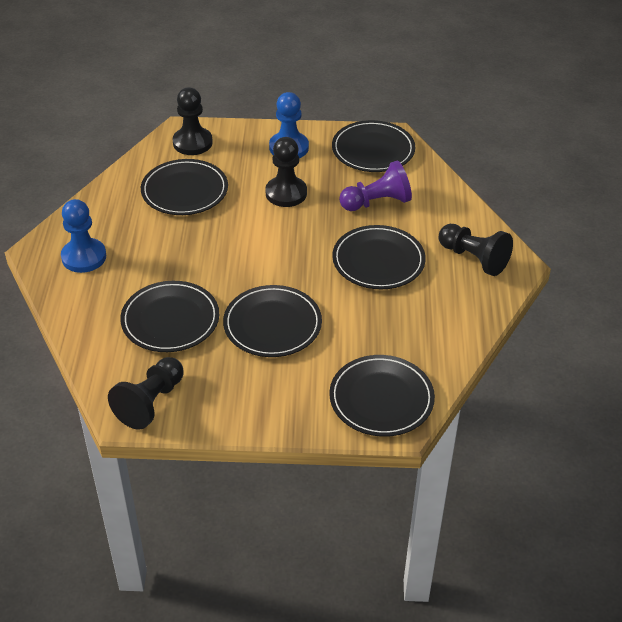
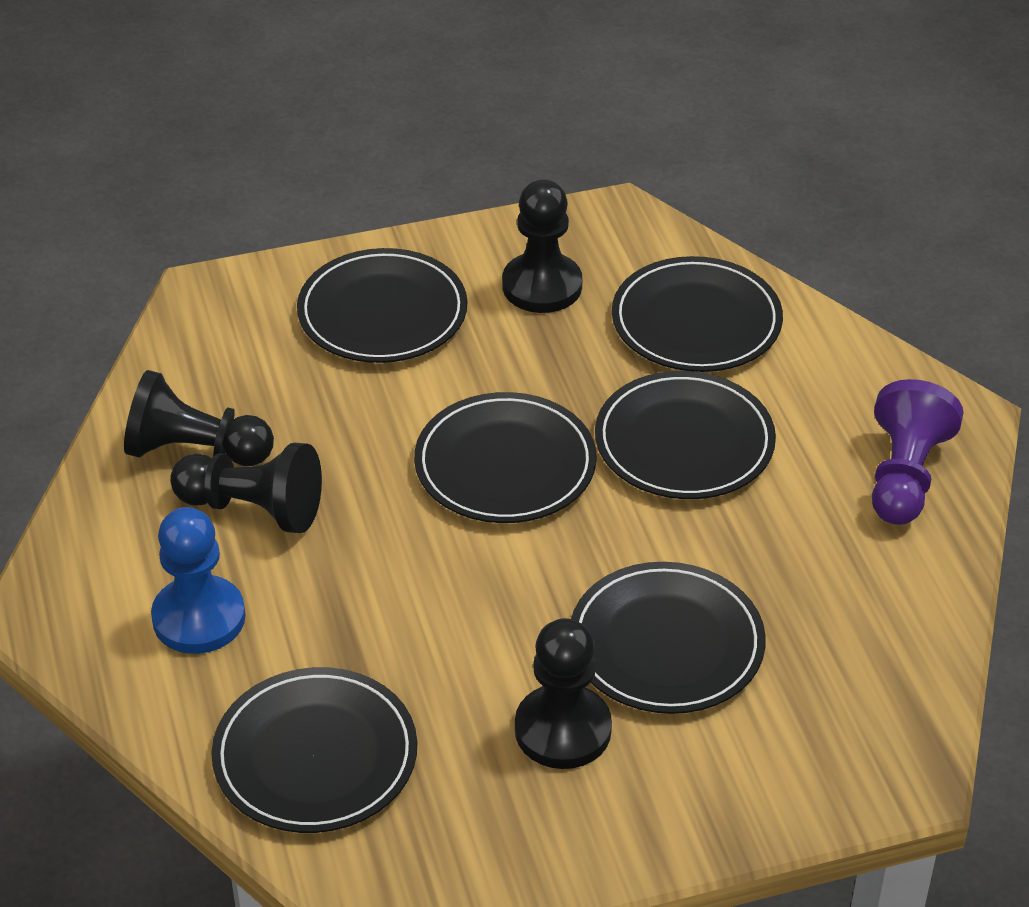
blue pawn: 2 -> 1

